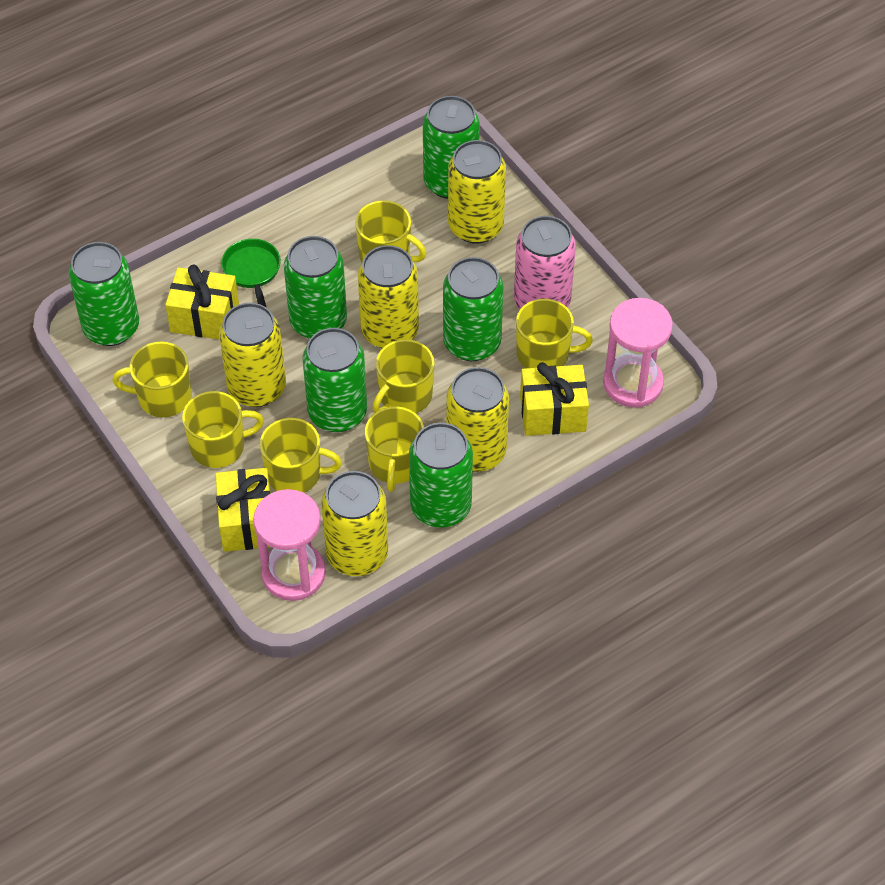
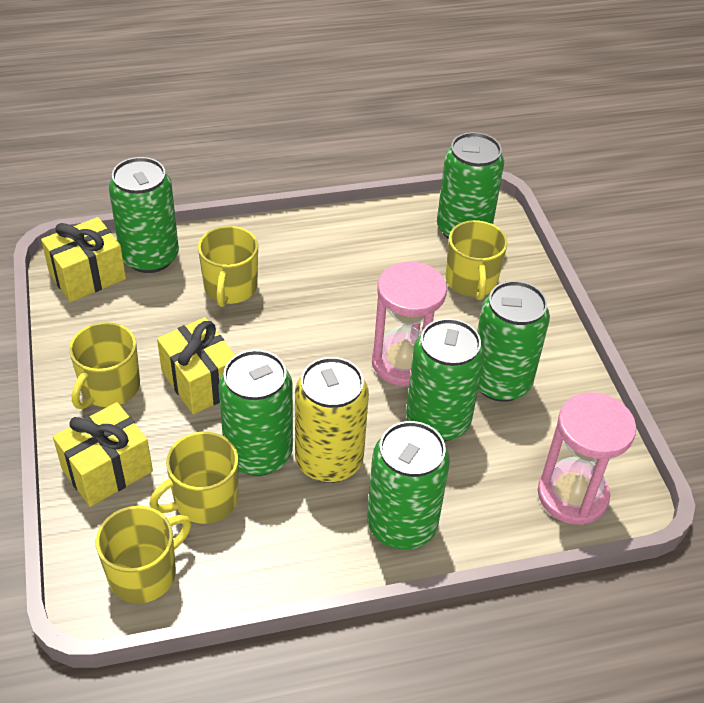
green pan: 1 -> 0
pink can: 1 -> 0
yellow can: 5 -> 1
yellow mug: 7 -> 5

